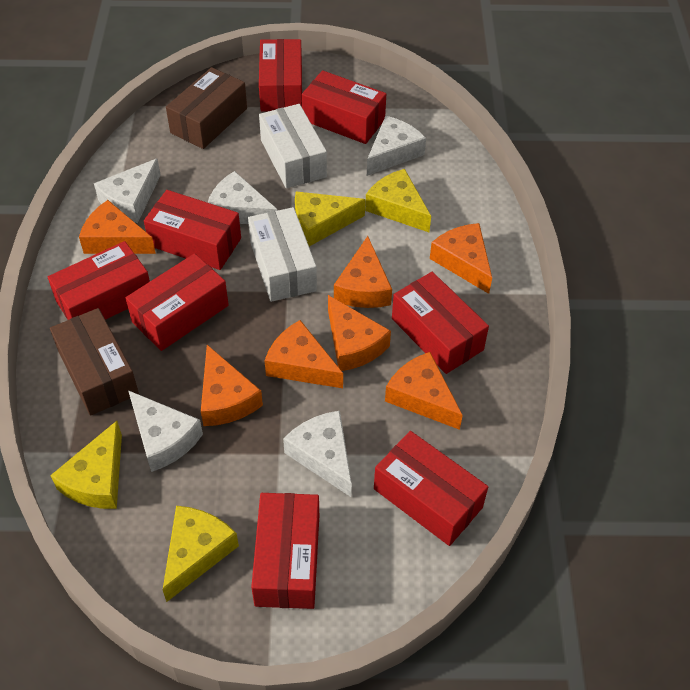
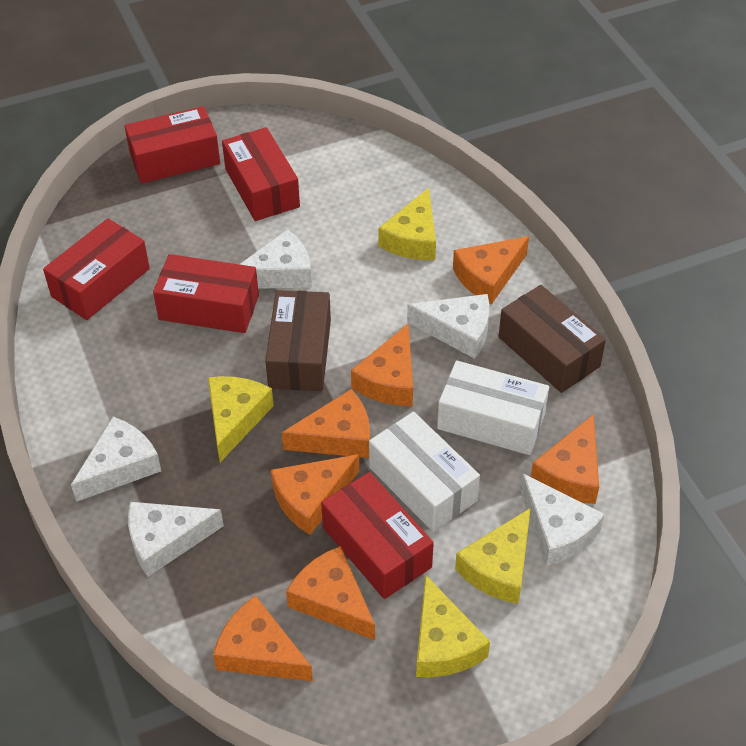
red box: 8 -> 5

